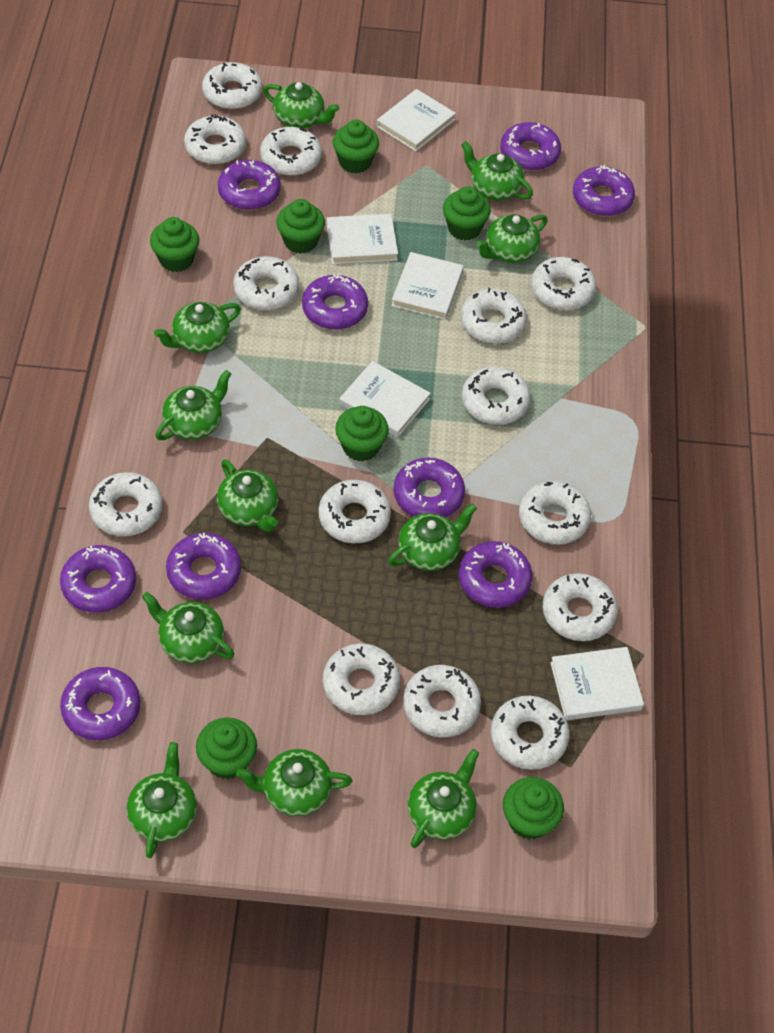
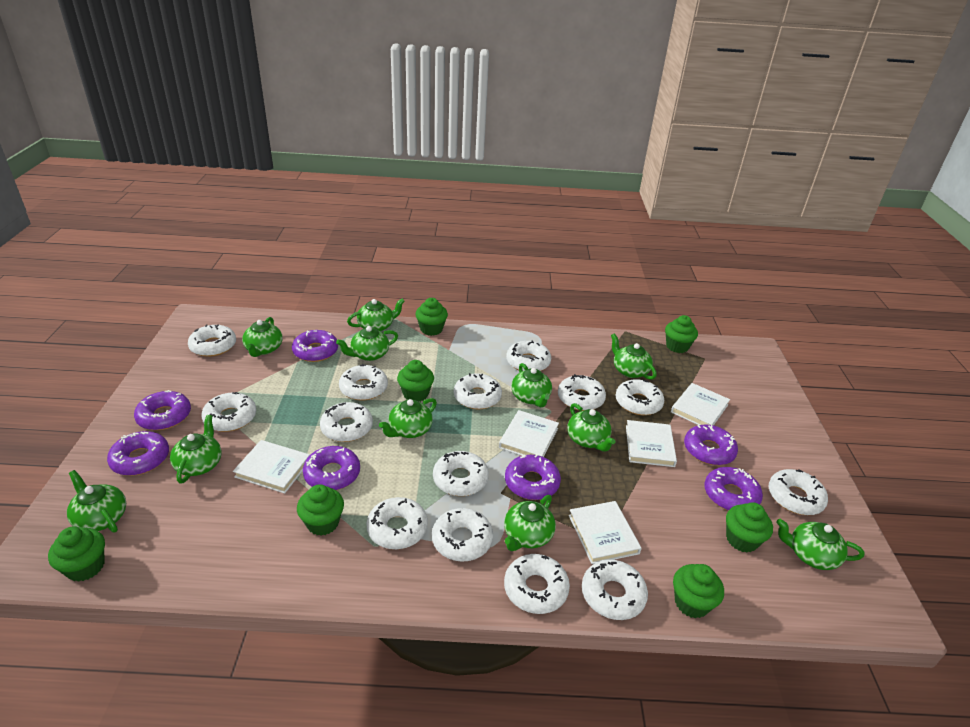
purple donut: 9 -> 7

